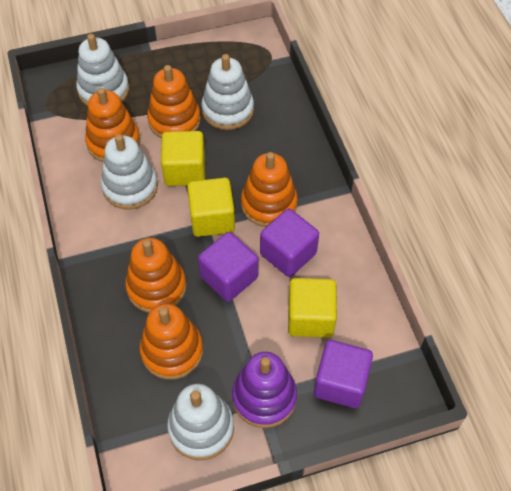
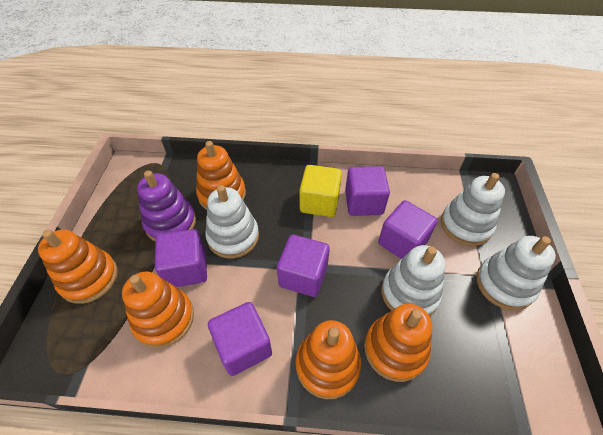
purple cube: 3 -> 5
yellow cube: 3 -> 1

